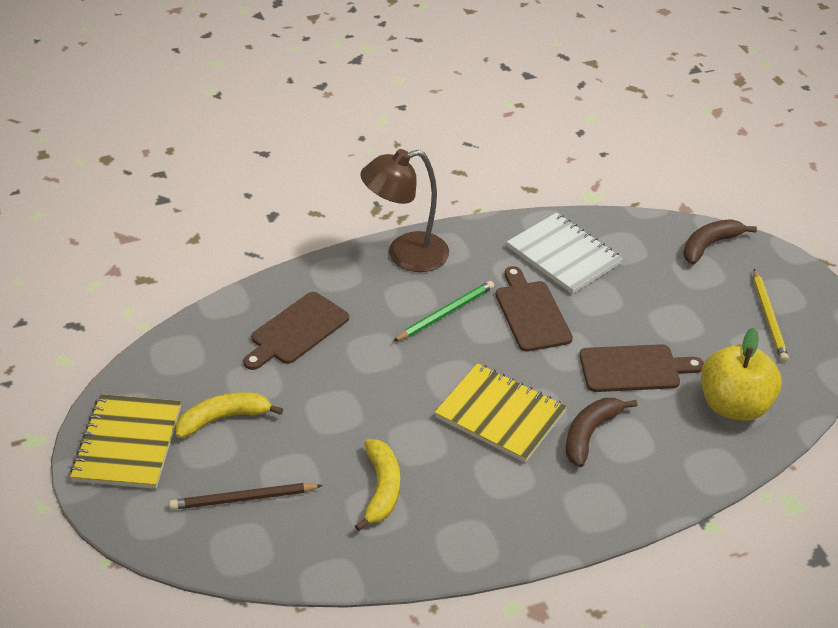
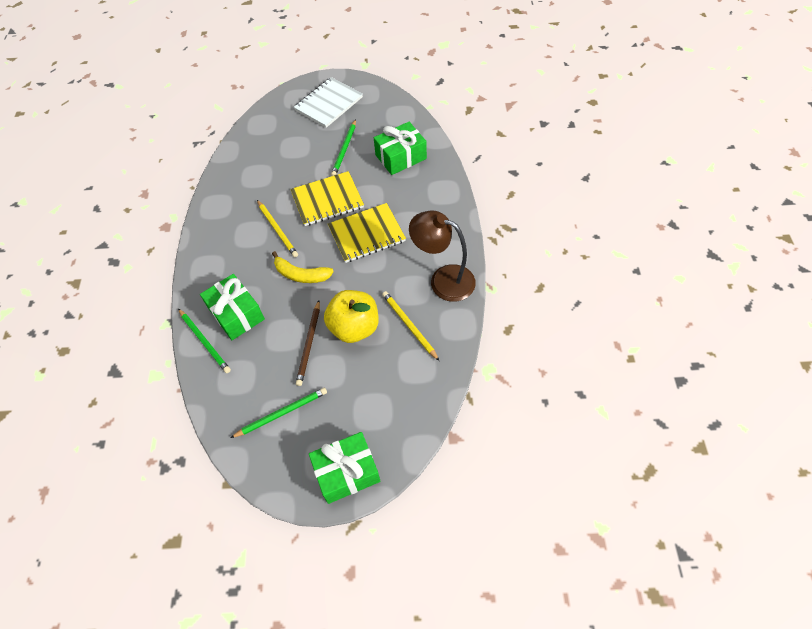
brown banana: 2 -> 0
brown cutting board: 3 -> 0
green gift: 0 -> 3
green pencil: 1 -> 3
yellow banana: 2 -> 1
yellow pencil: 1 -> 2

